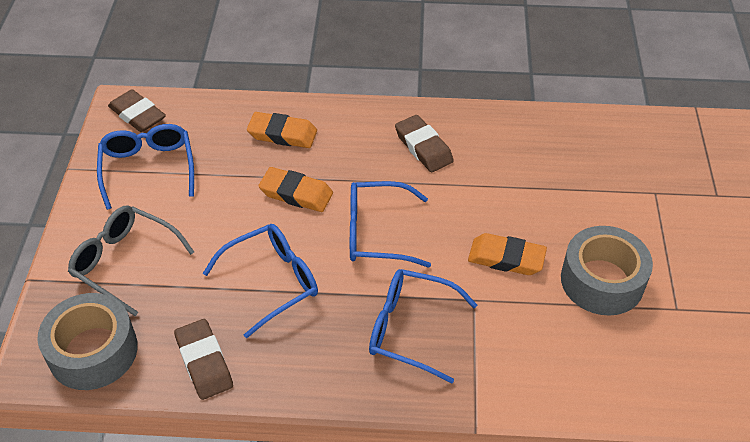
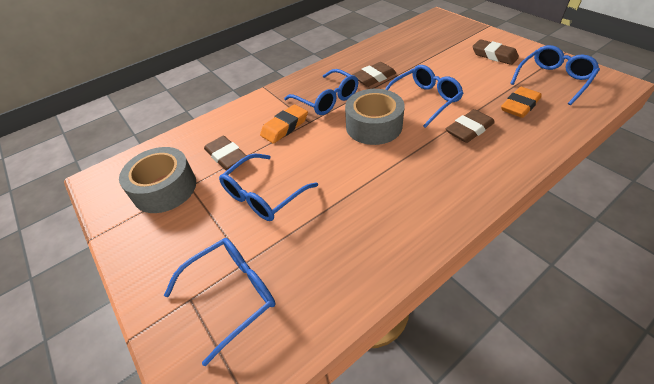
blue glasses: 4 -> 5
brown eraser: 3 -> 4
grey glasses: 1 -> 0
orange eraser: 3 -> 2

